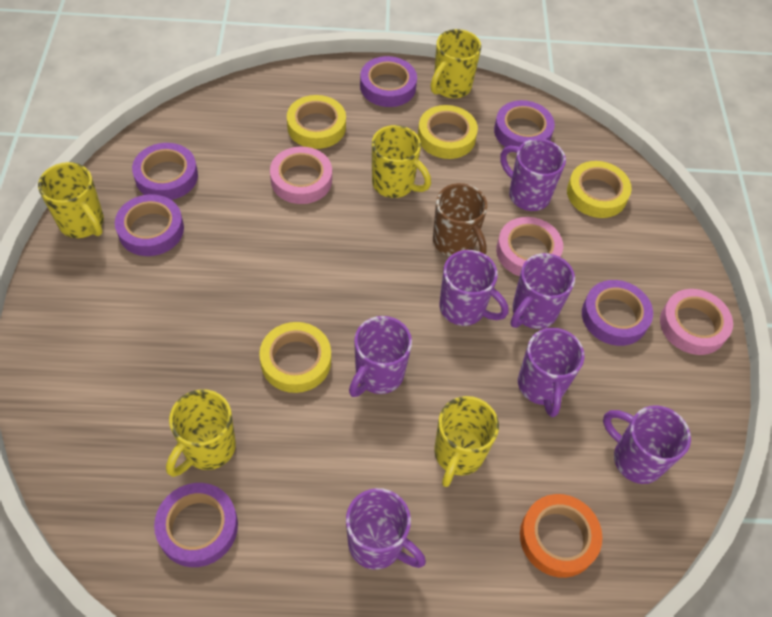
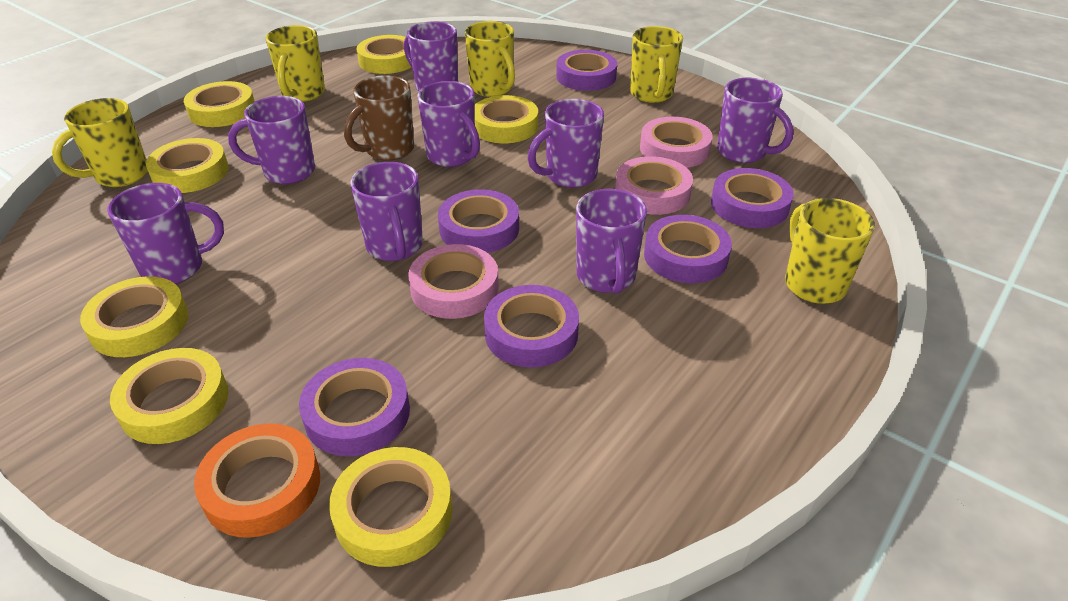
purple mug: 7 -> 8
yellow tape: 4 -> 7

